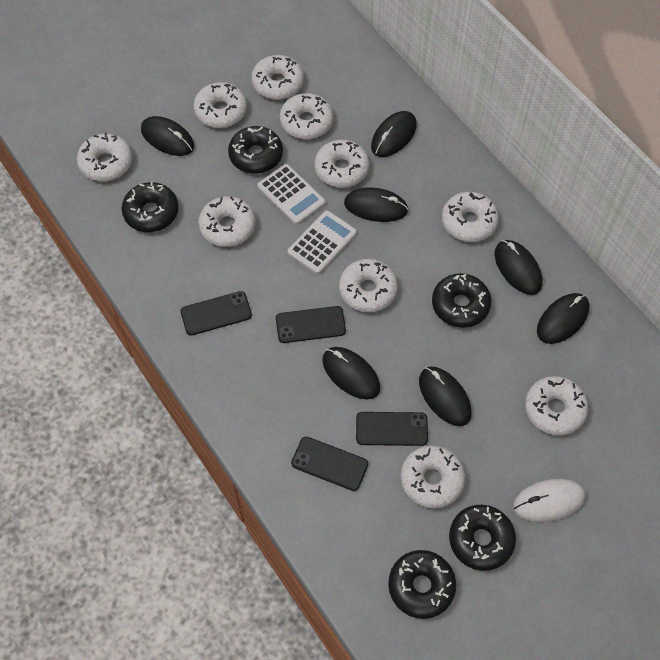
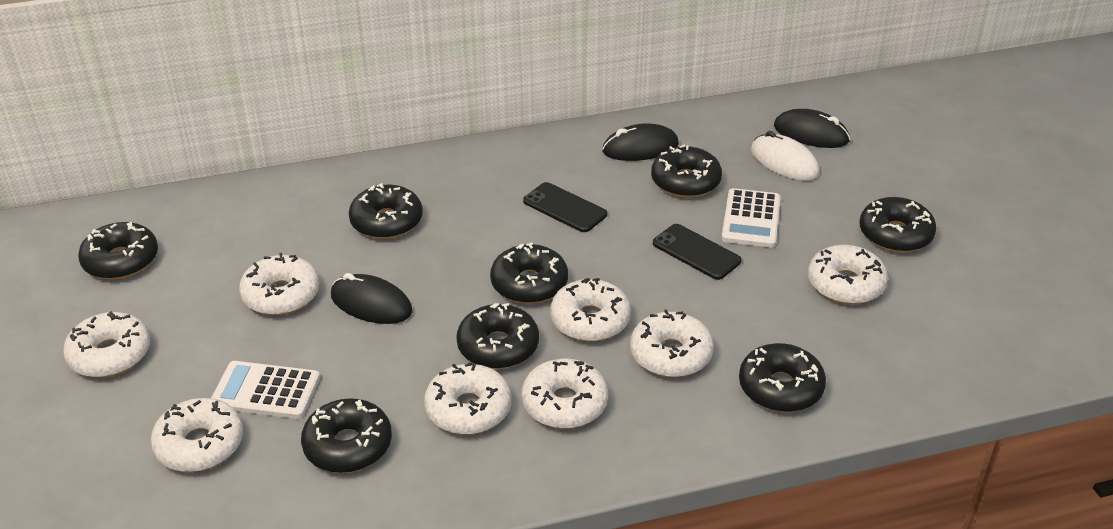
black donut: 5 -> 8
black mouse: 7 -> 3
black phone: 4 -> 2
white donut: 10 -> 8

